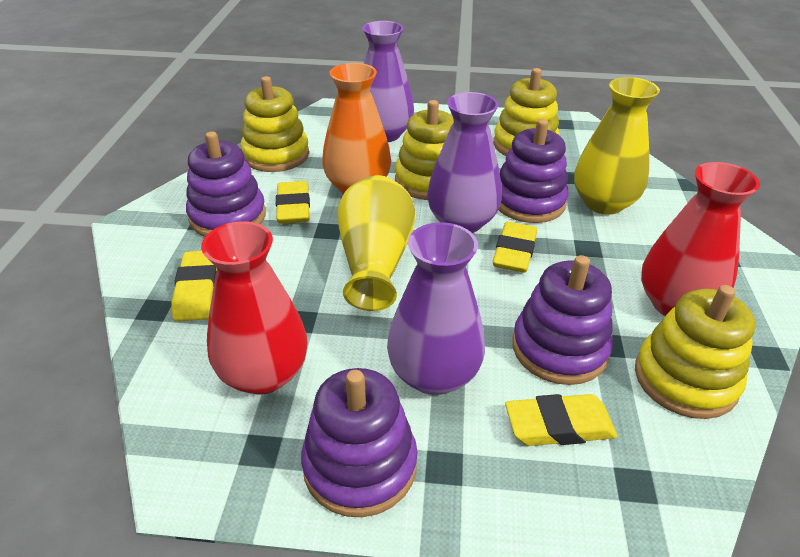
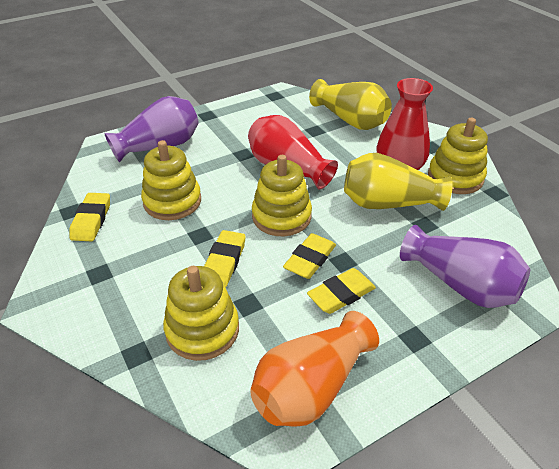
purple stacking toy: 4 -> 0
purple vase: 3 -> 2

